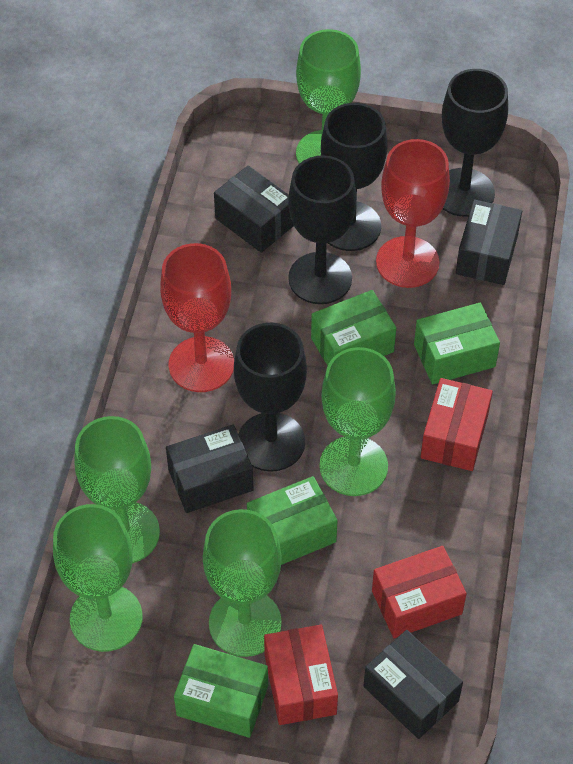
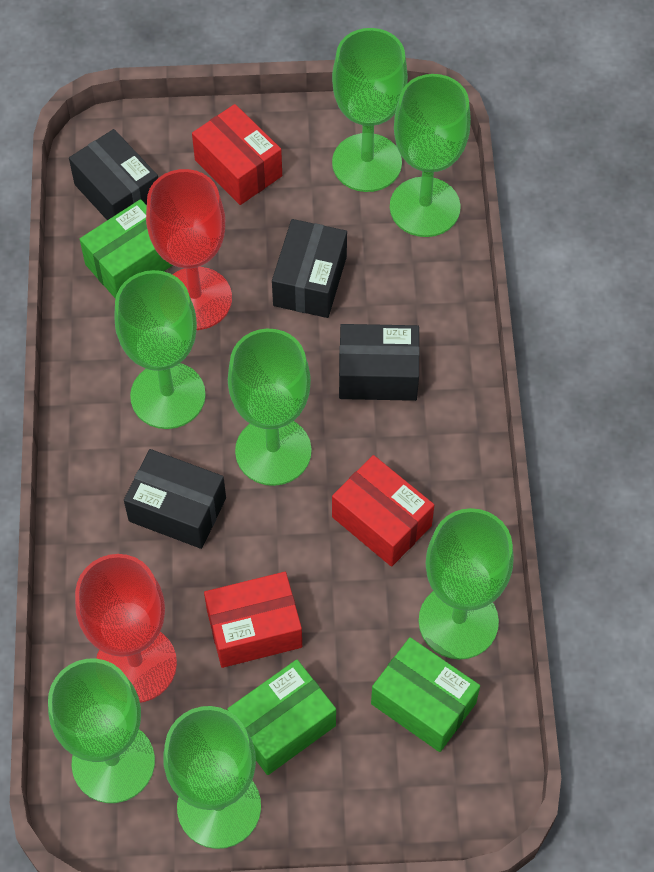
black goblet: 4 -> 0
green box: 4 -> 3
green goblet: 5 -> 7

